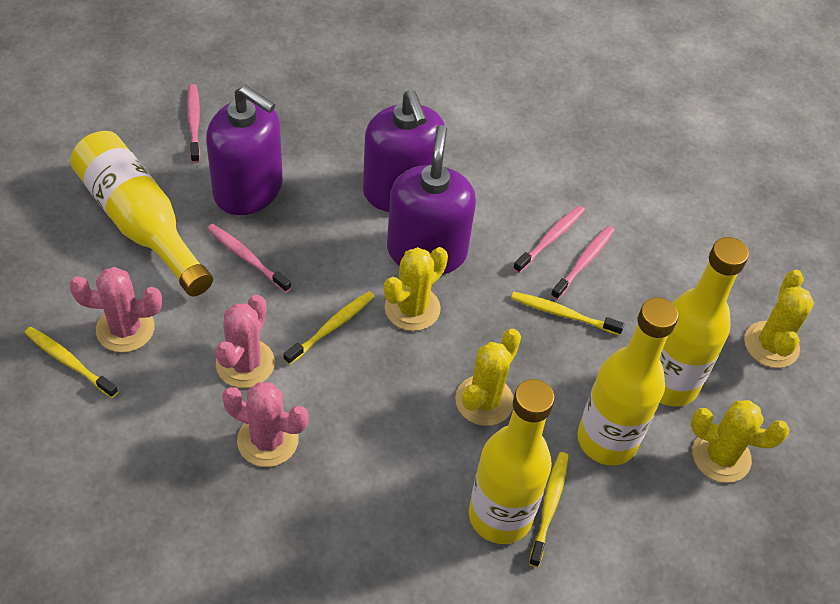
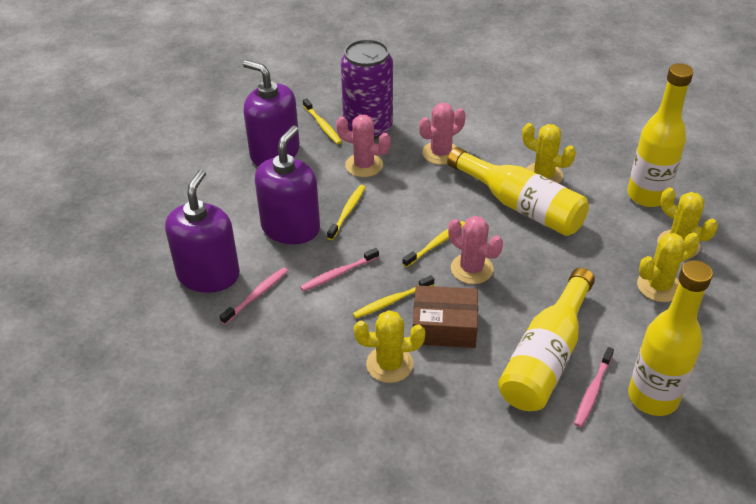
brown box: 0 -> 1
pink toothbrush: 4 -> 3
purple can: 0 -> 1

